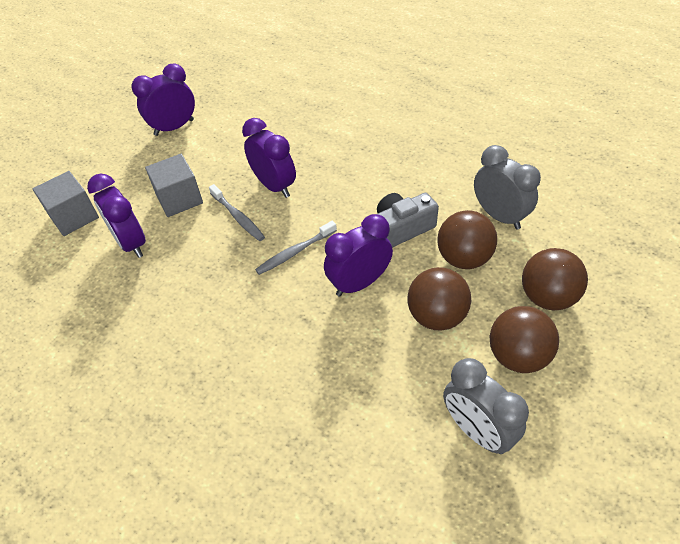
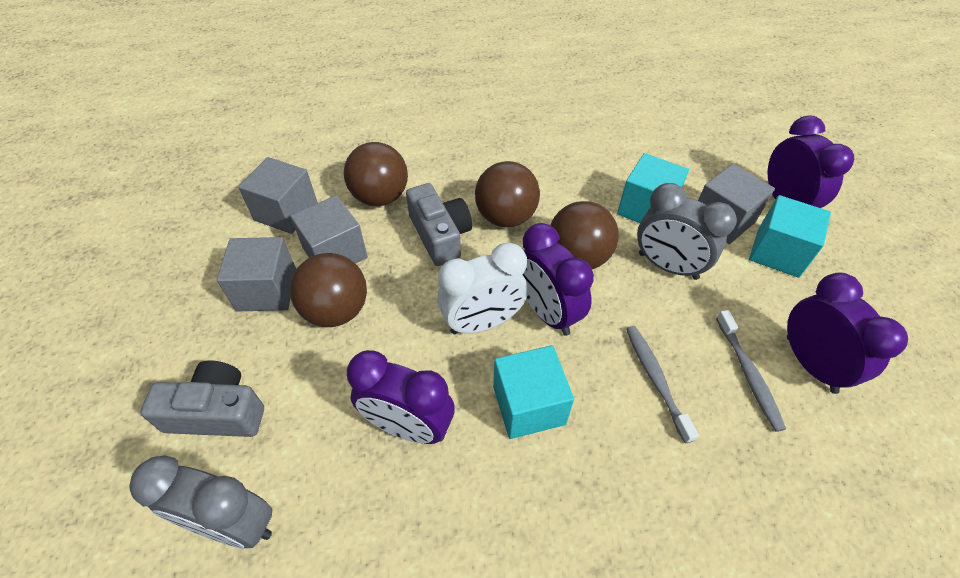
grey camera: 1 -> 2
grey cube: 2 -> 4
turquoise cube: 0 -> 3
white clock: 0 -> 1

